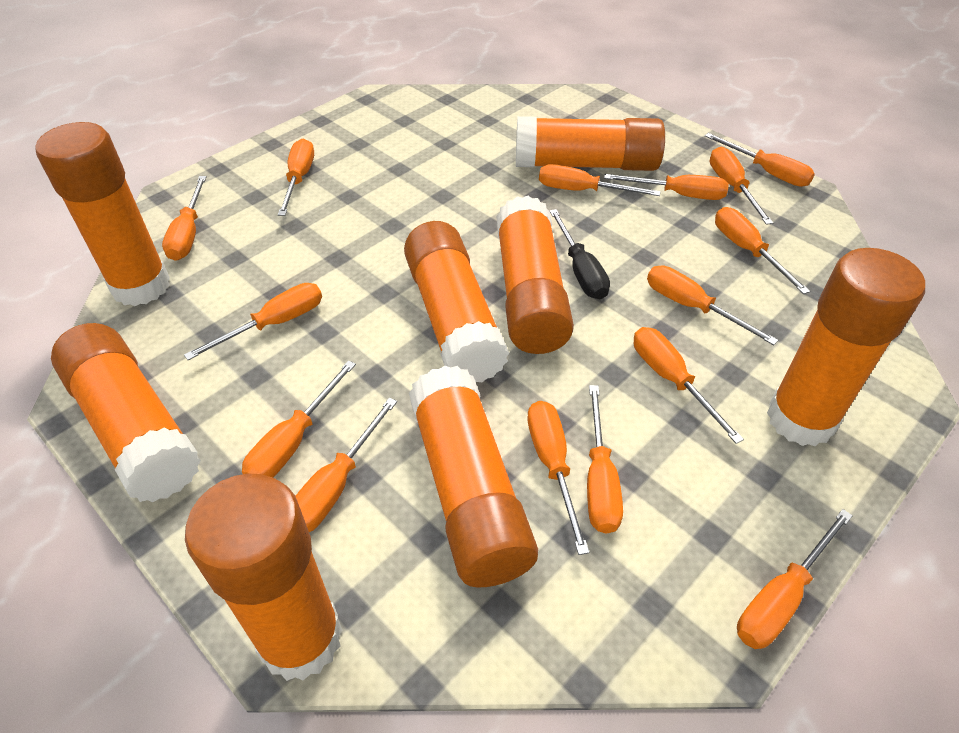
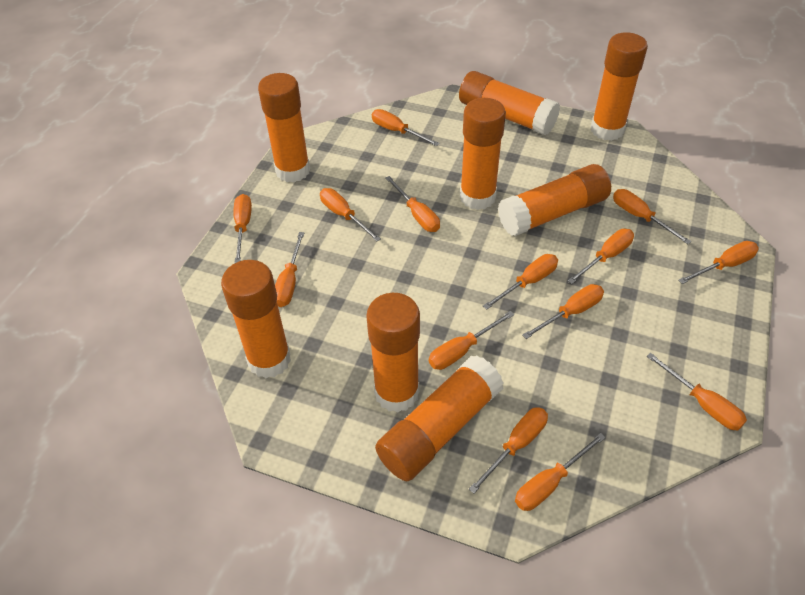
black screwdriver: 1 -> 0
orange screwdriver: 15 -> 14

